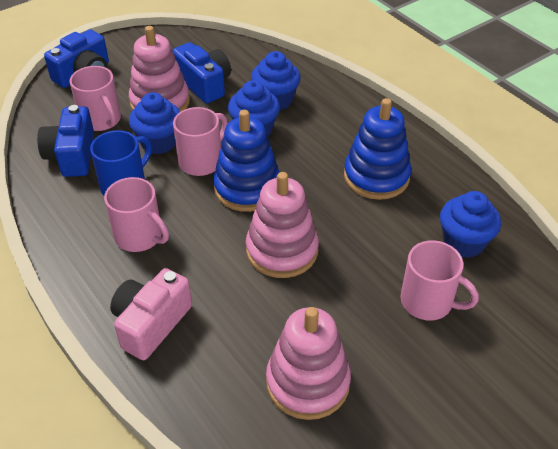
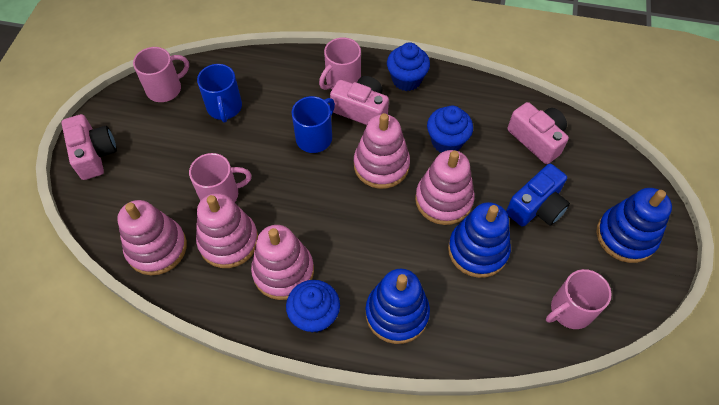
blue camera: 3 -> 1
blue cupcake: 4 -> 3
blue mug: 1 -> 2
blue stacking toy: 2 -> 3
pink camera: 1 -> 3
pink stacking toy: 3 -> 5

